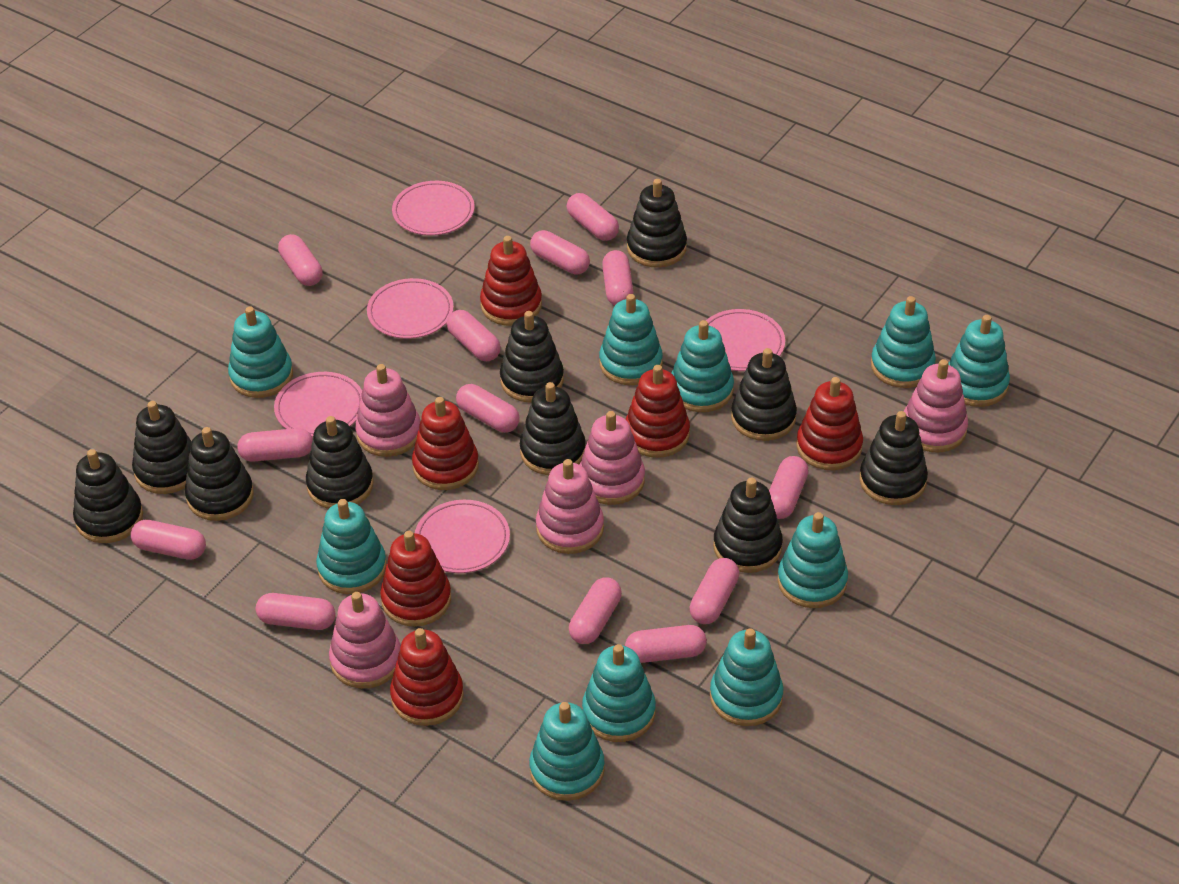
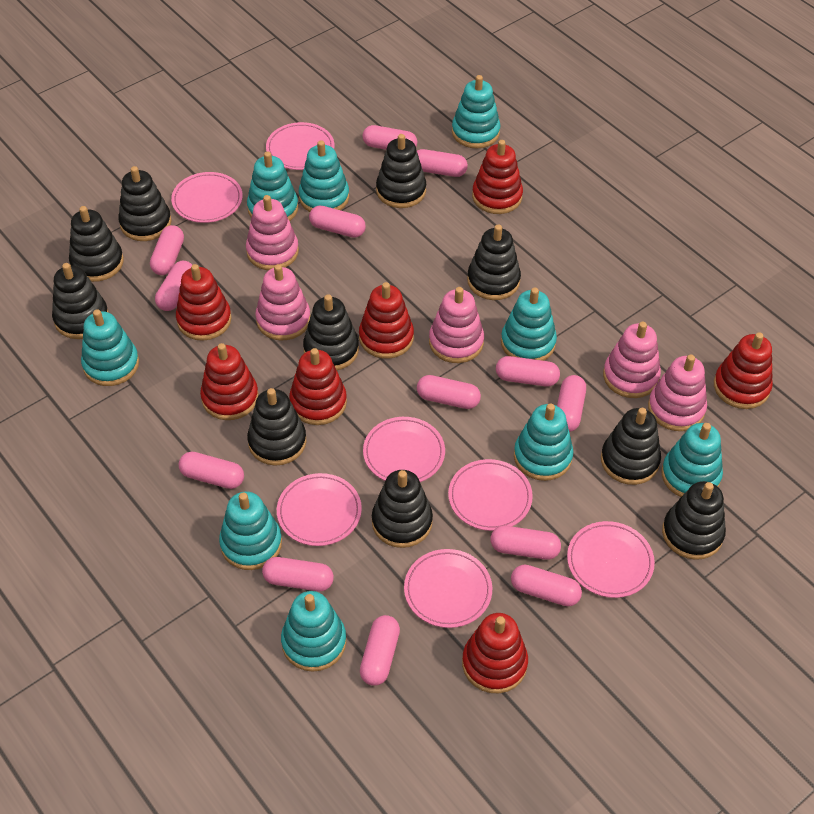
pink plate: 5 -> 7
red stacking toy: 6 -> 7
turquoise stacking toy: 10 -> 9

